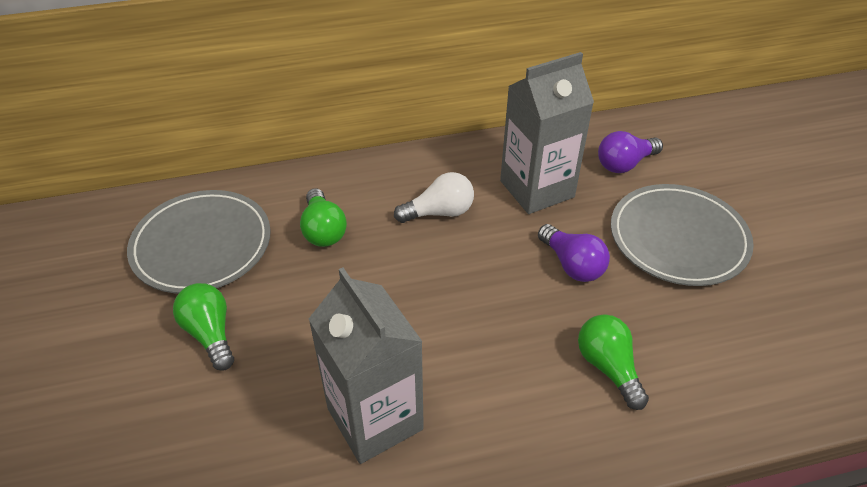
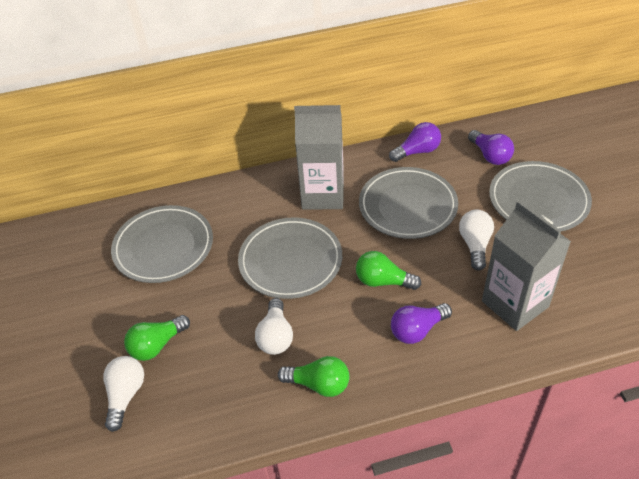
grey plate: 2 -> 4
purple light bulb: 2 -> 3
white light bulb: 1 -> 3

